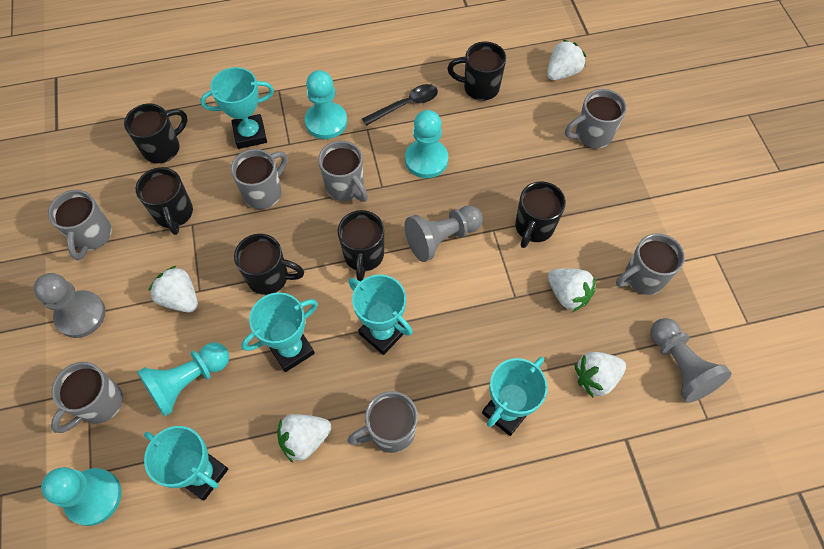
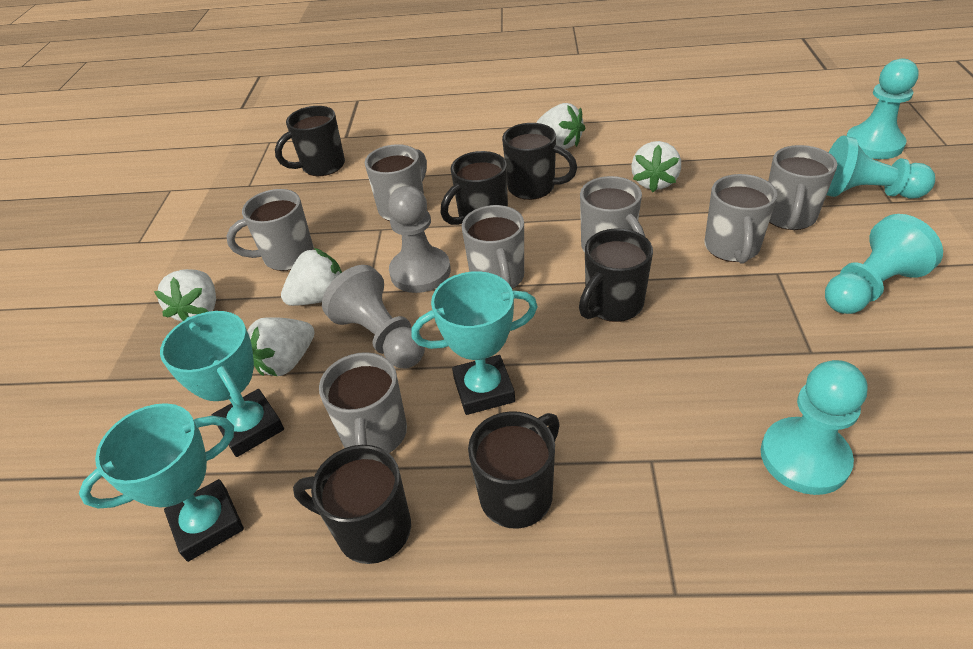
black spoon: 1 -> 0
grey pawn: 3 -> 2
turquoise trophy: 5 -> 3

